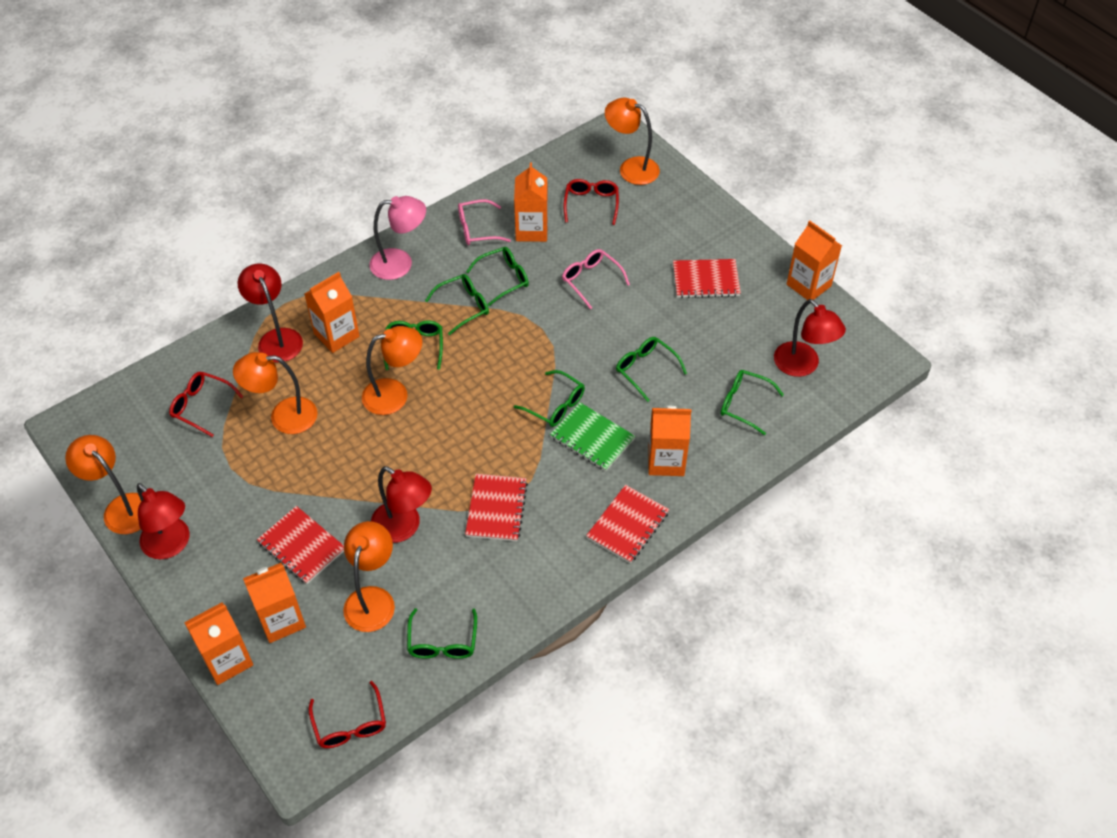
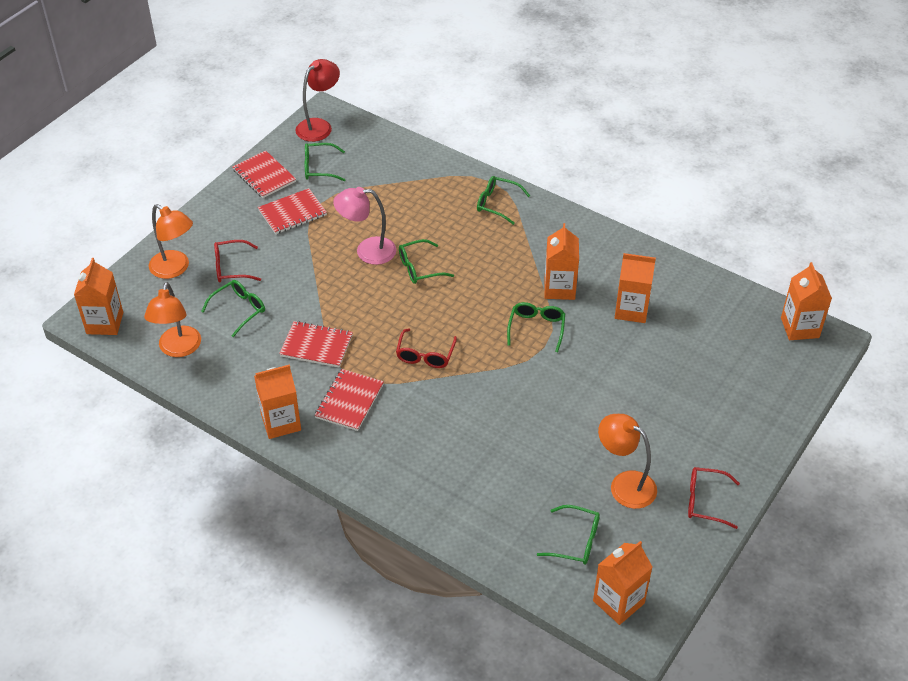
green glasses: 7 -> 6
green notebook: 1 -> 0
orange lamp: 5 -> 3
pink glasses: 2 -> 0
red lamp: 4 -> 1

